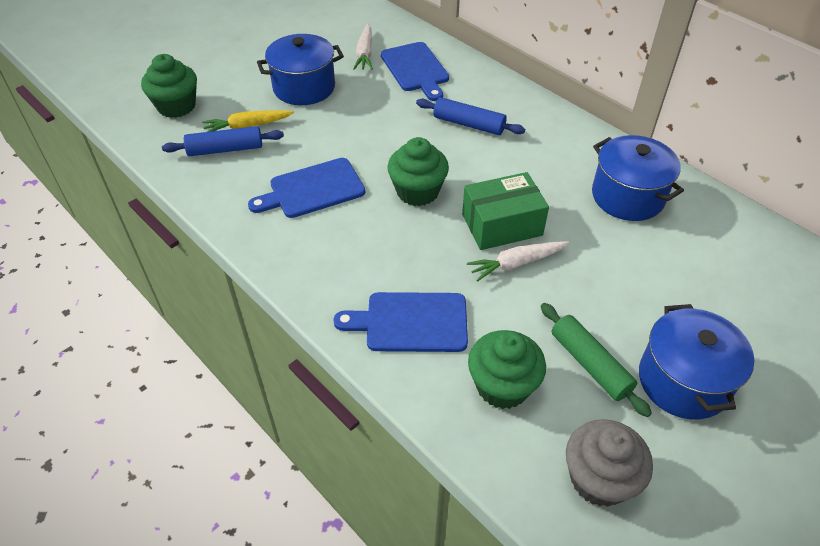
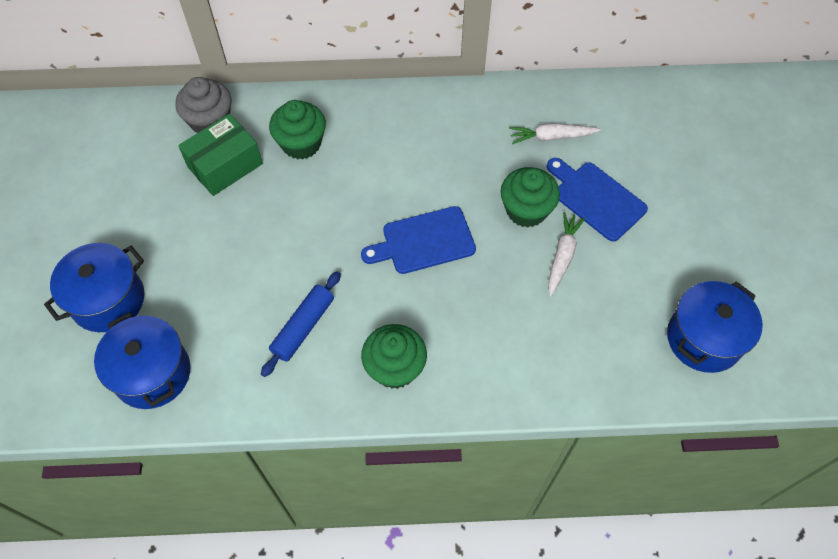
blue cutting board: 3 -> 2
blue rolling pin: 2 -> 1
green rolling pin: 1 -> 0
yellow carrot: 1 -> 0

